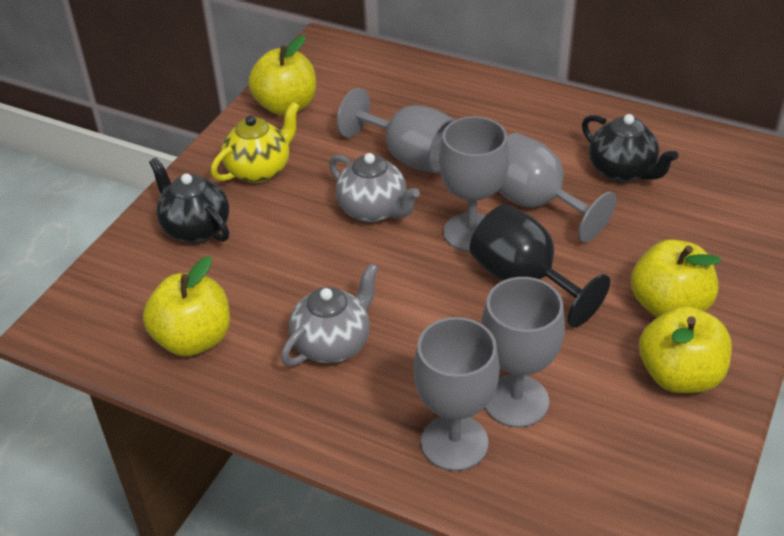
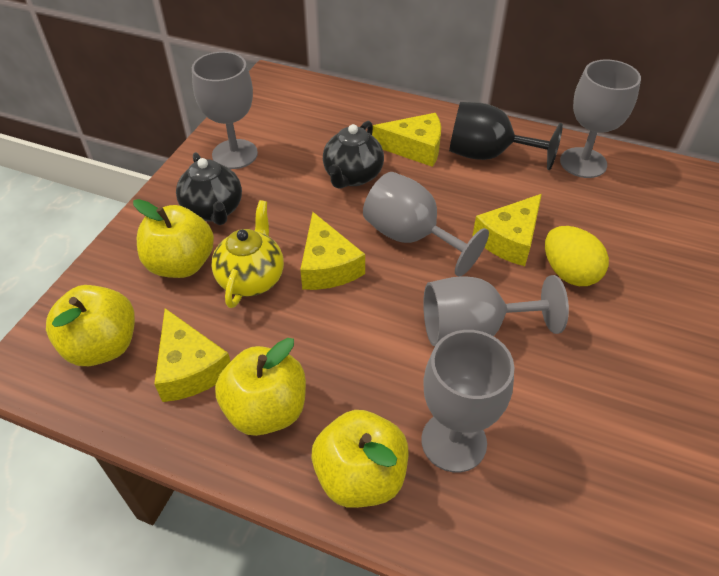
grey teapot: 2 -> 0
yellow cheese: 0 -> 4
yellow egg: 0 -> 1

